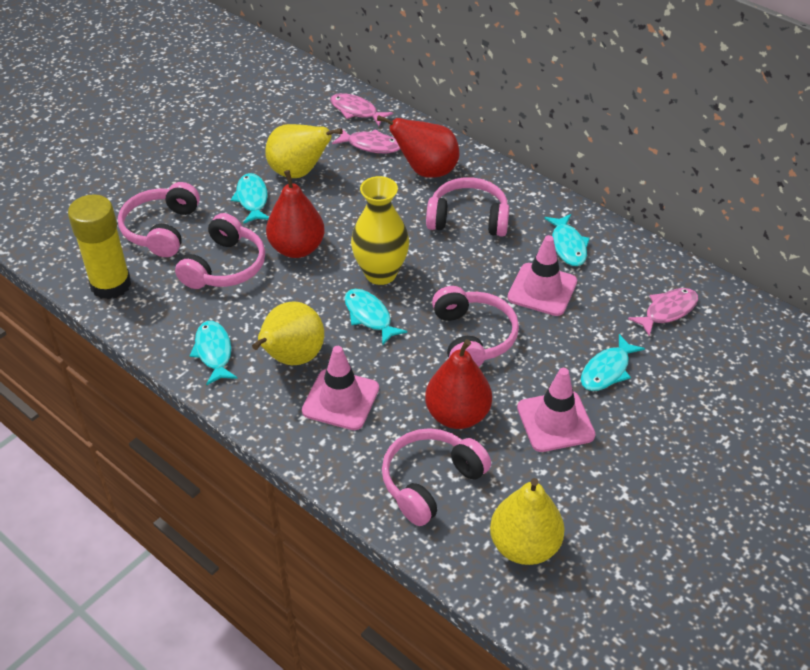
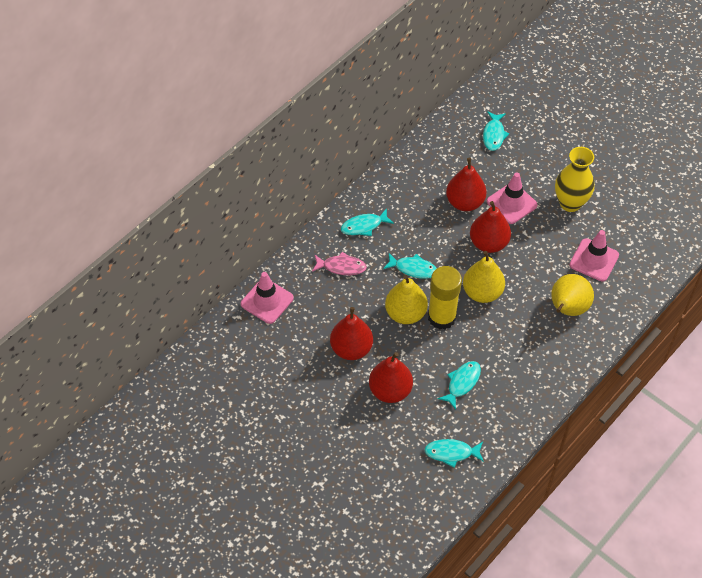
pink fish: 3 -> 1
pink headphones: 5 -> 0
red pear: 3 -> 4

